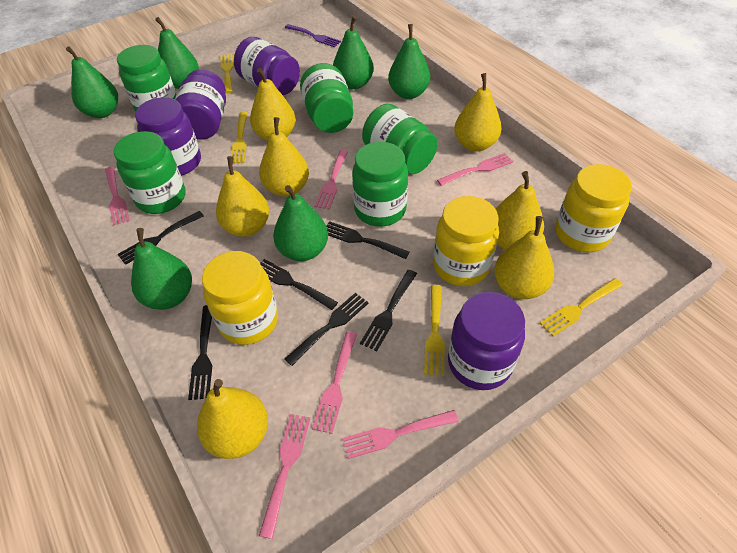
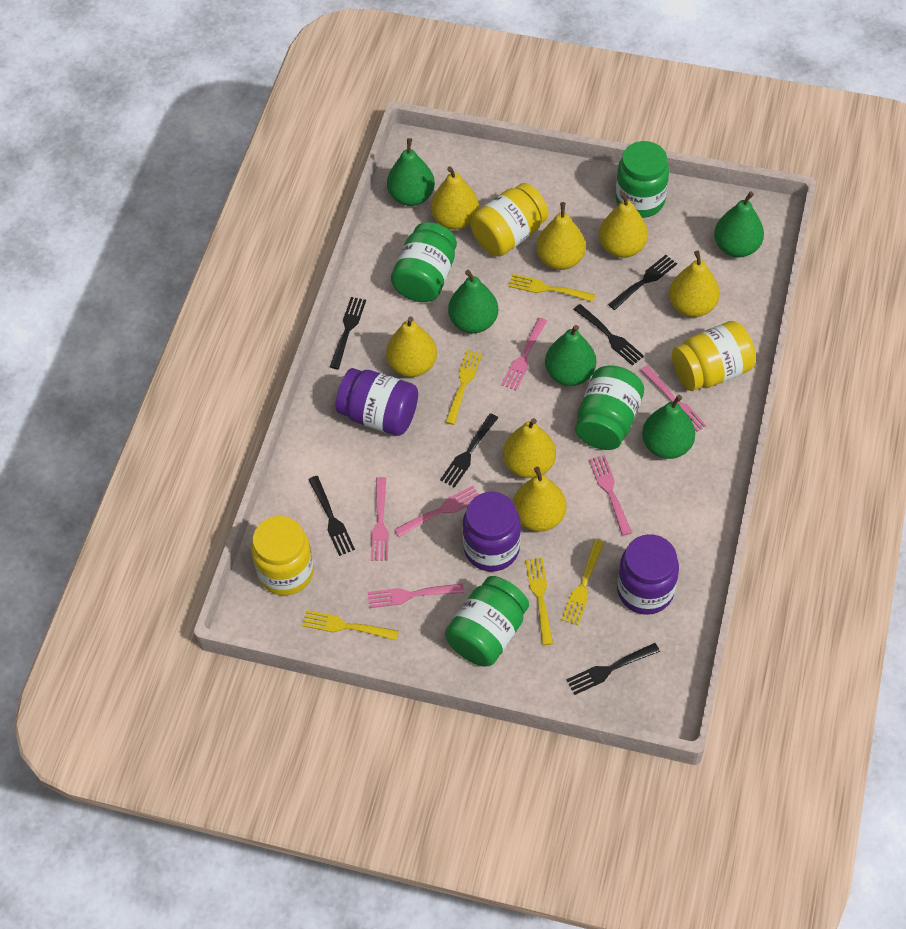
green jar: 5 -> 4
green pear: 6 -> 5
purple fork: 1 -> 0
purple jar: 4 -> 3
yellow fork: 4 -> 5

